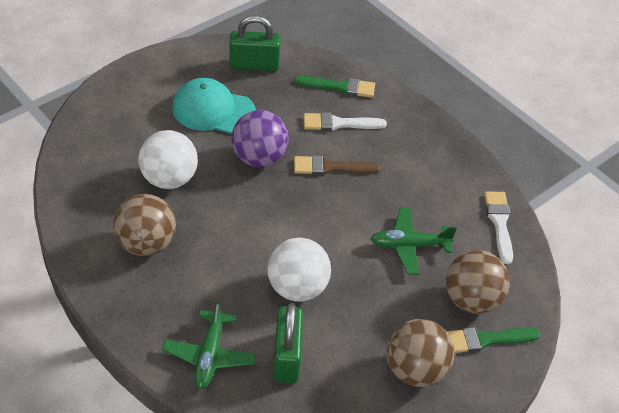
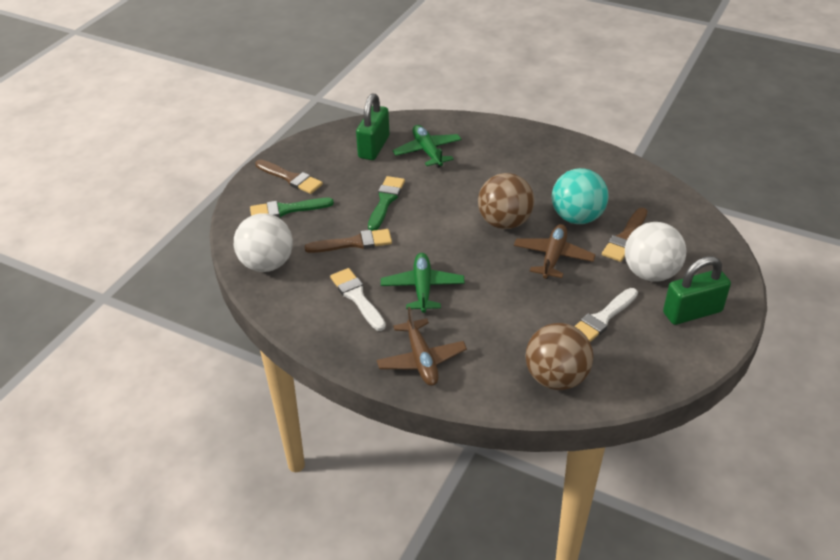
brown ball: 3 -> 2
brown brush: 1 -> 3
brown plane: 0 -> 2
purple ball: 1 -> 0
turquoise ball: 0 -> 1
turquoise cap: 1 -> 0

